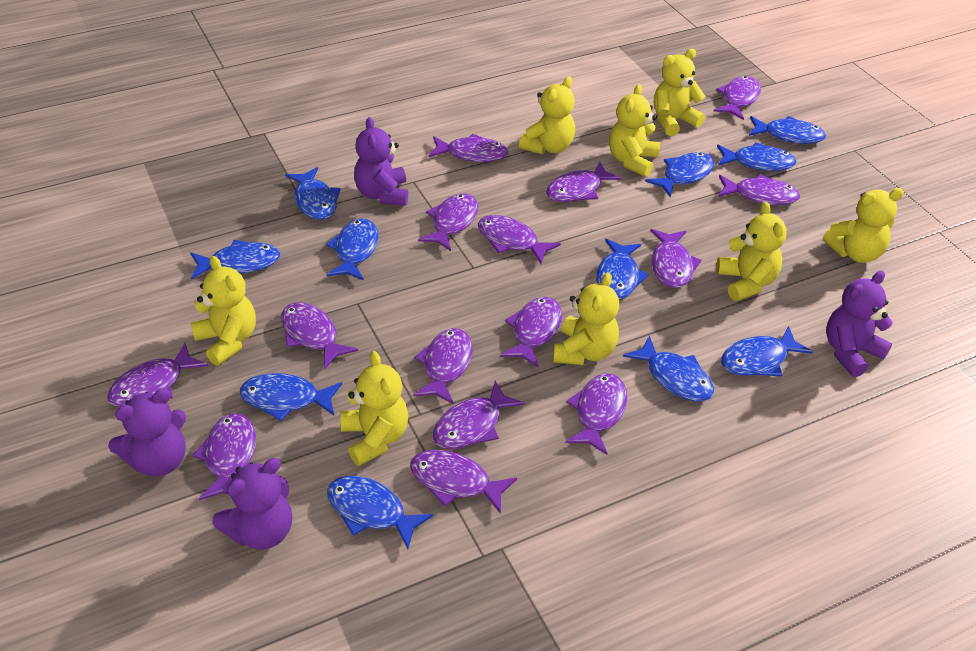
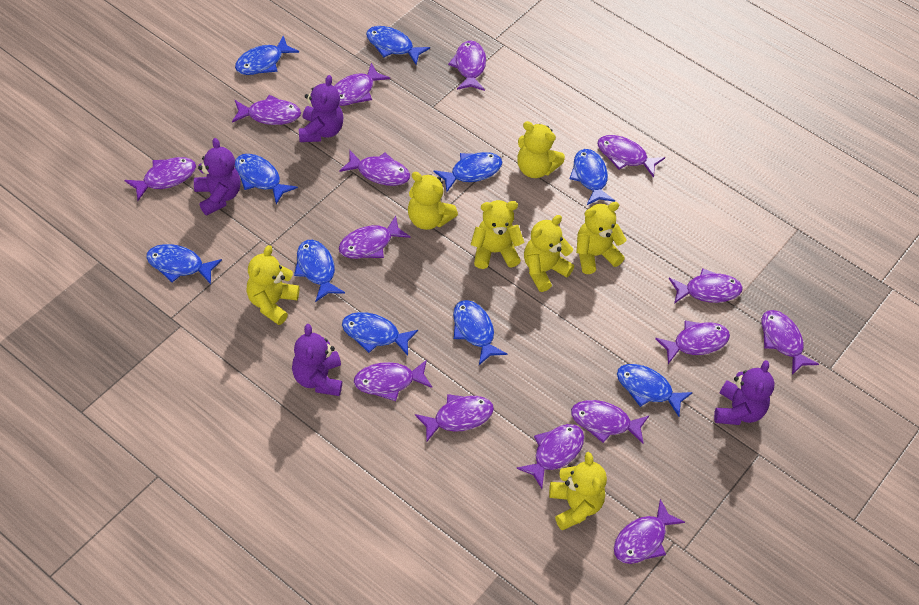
blue fish: 11 -> 10
yellow teddy bear: 8 -> 7

